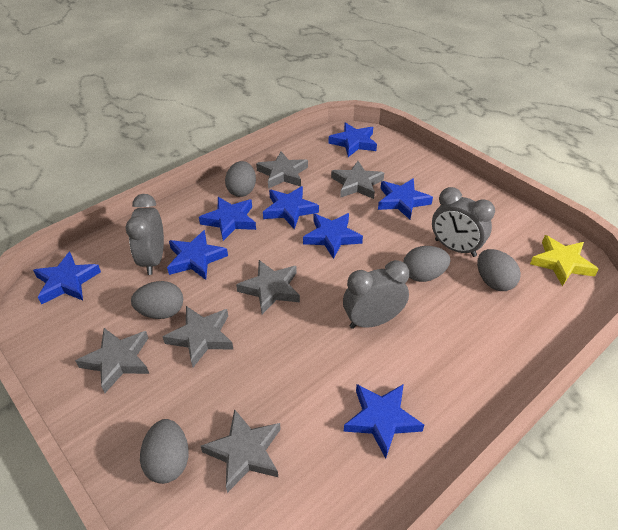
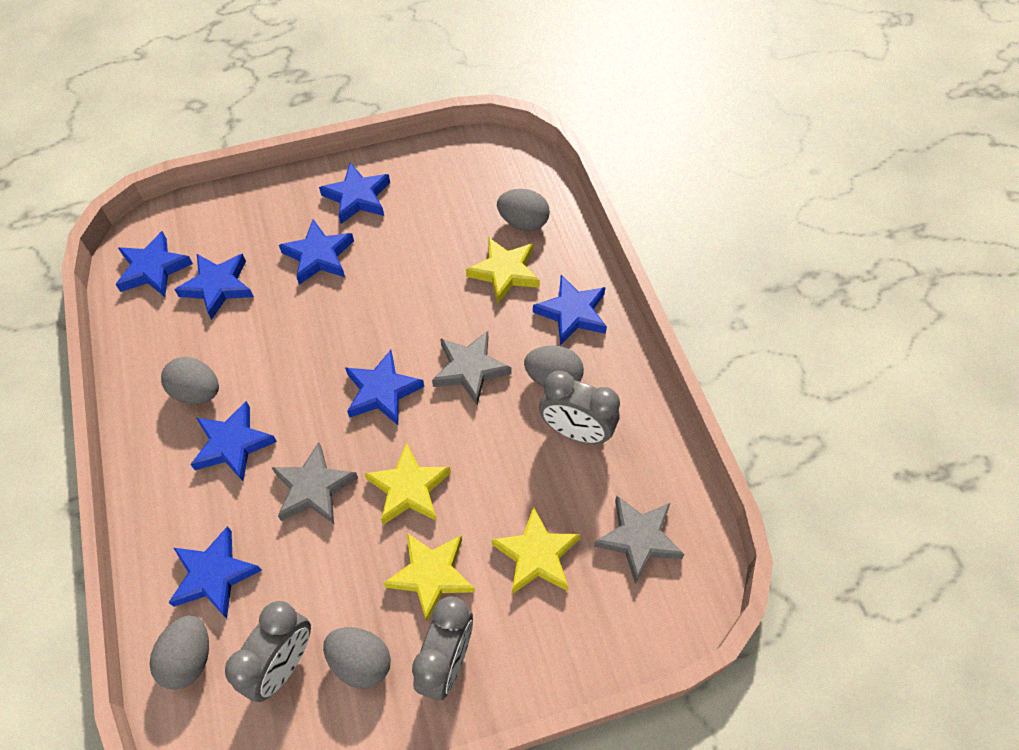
grey star: 6 -> 3
yellow star: 1 -> 4

